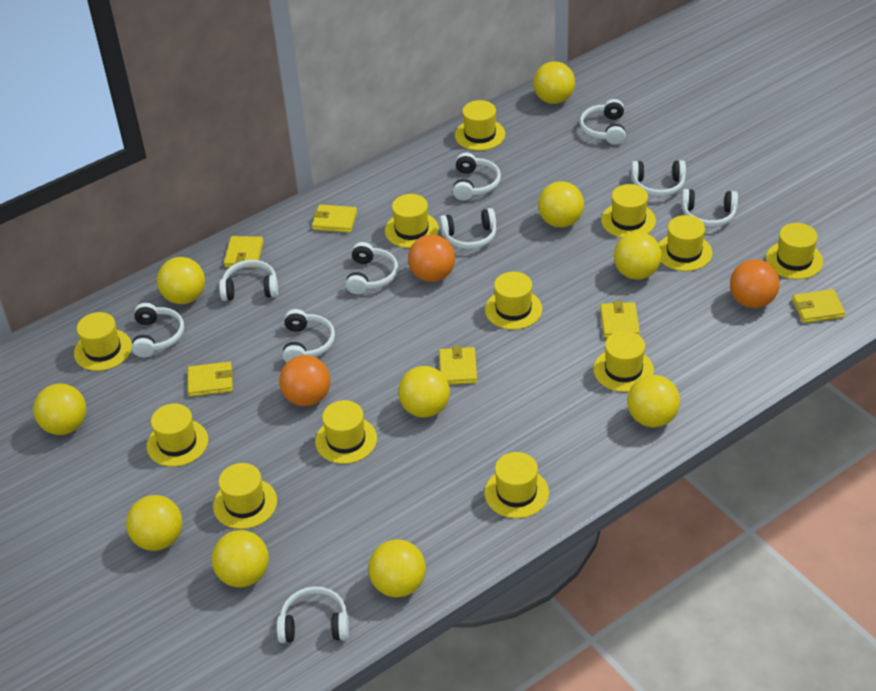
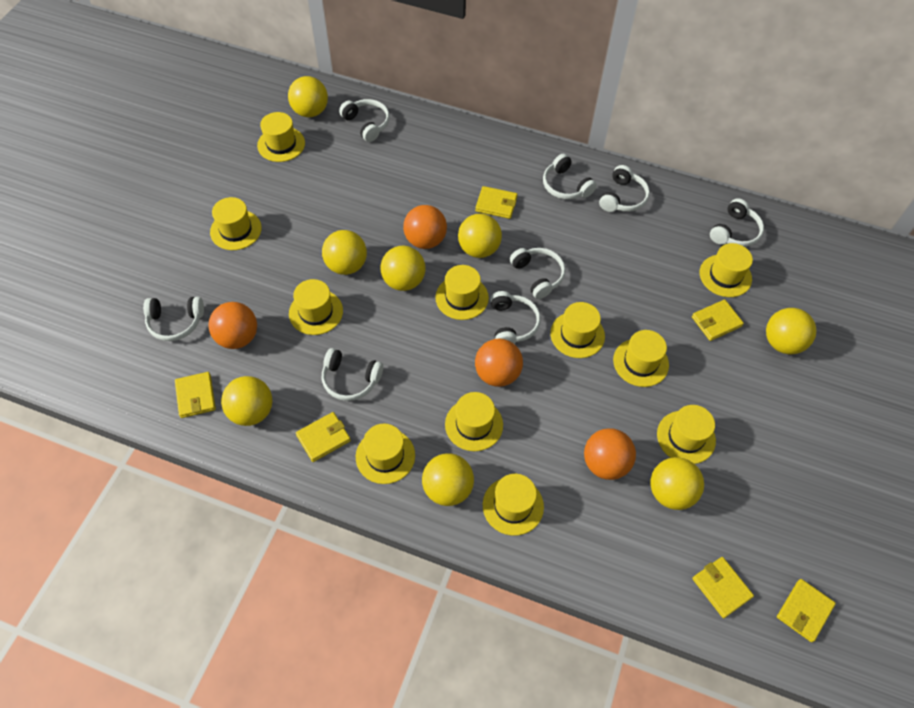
orange ball: 3 -> 4
white headphones: 10 -> 8
yellow ball: 10 -> 8
yellow hat: 12 -> 11

